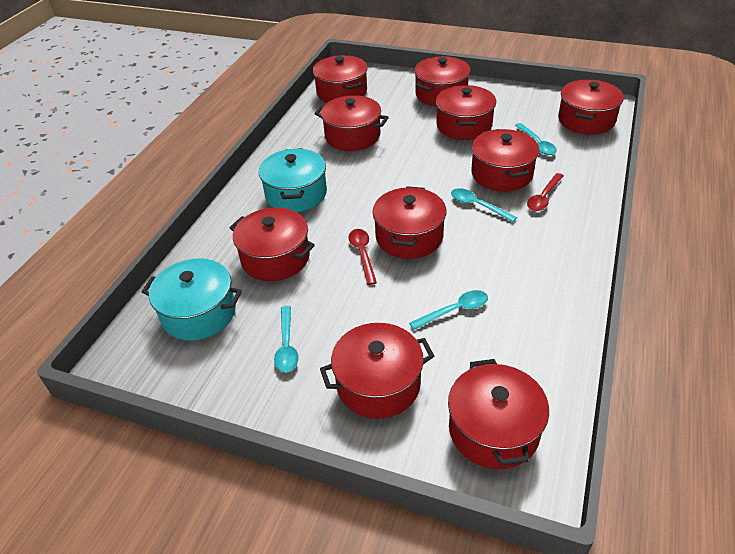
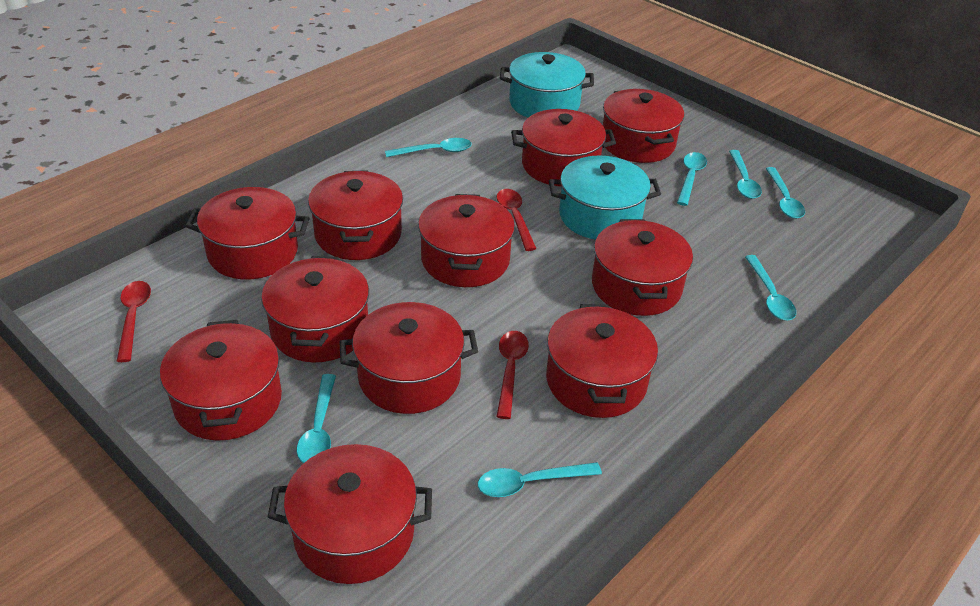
red pot: 10 -> 11
red spoon: 2 -> 3
turquoise spoon: 4 -> 7

